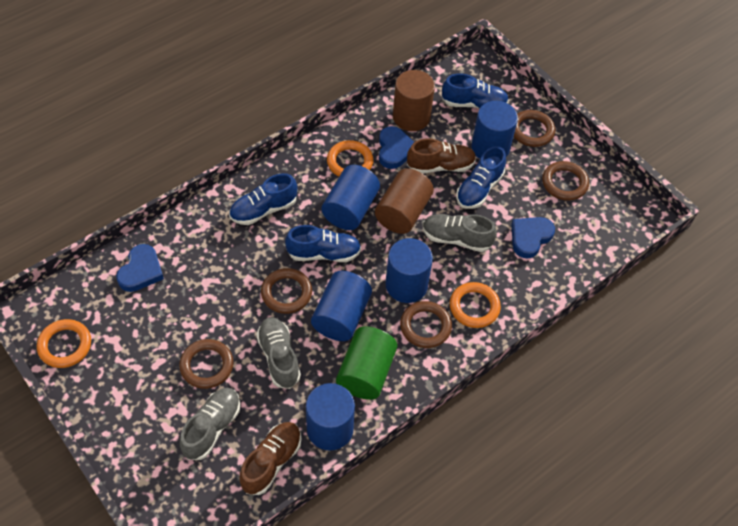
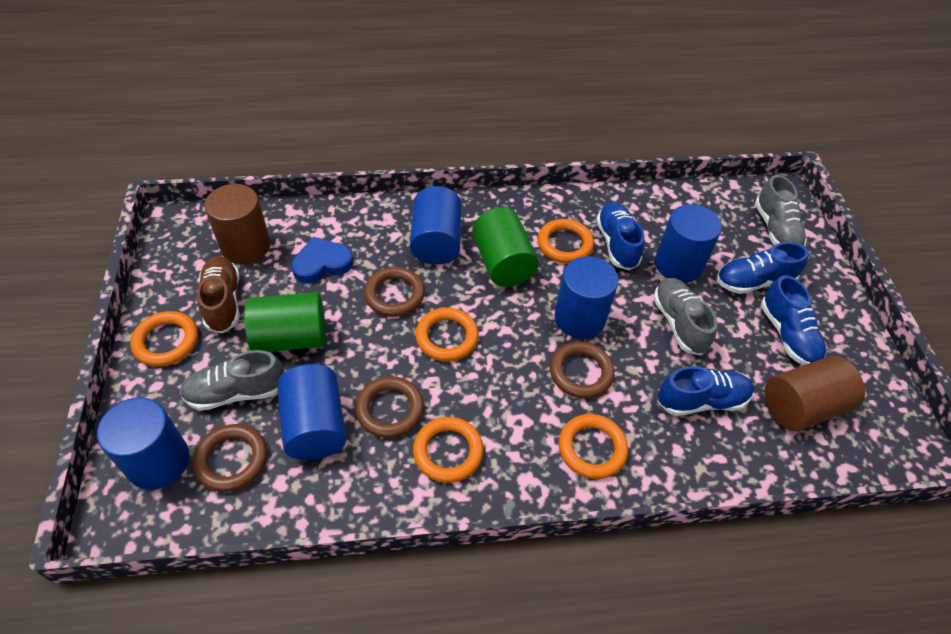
blue heart: 3 -> 1
brown ring: 5 -> 4
brown shoe: 2 -> 1
green cylinder: 1 -> 2
orange ring: 3 -> 5

